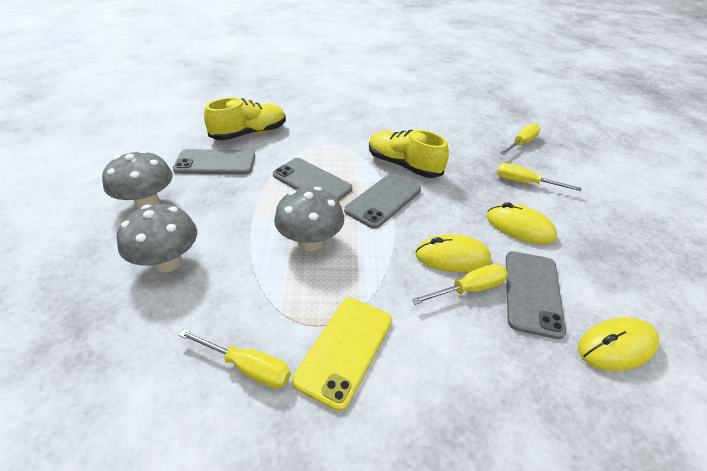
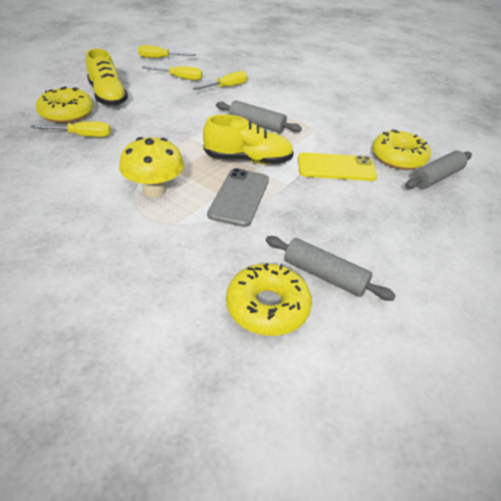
grey mushroom: 3 -> 0
grey phone: 4 -> 1
grey rolling pin: 0 -> 3
yellow donut: 0 -> 3
yellow mouse: 3 -> 0
yellow mushroom: 0 -> 1

